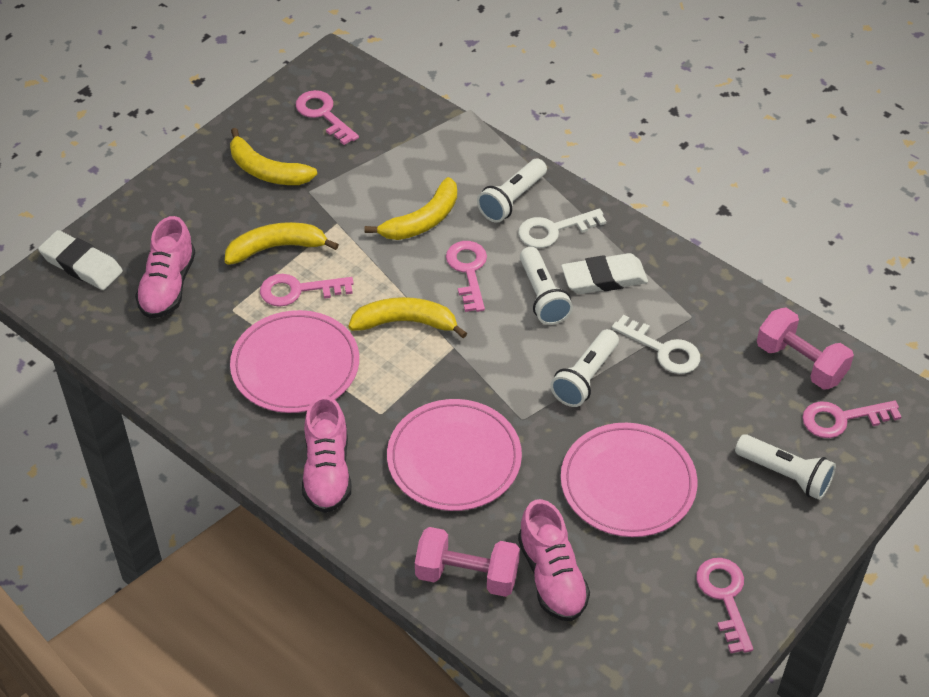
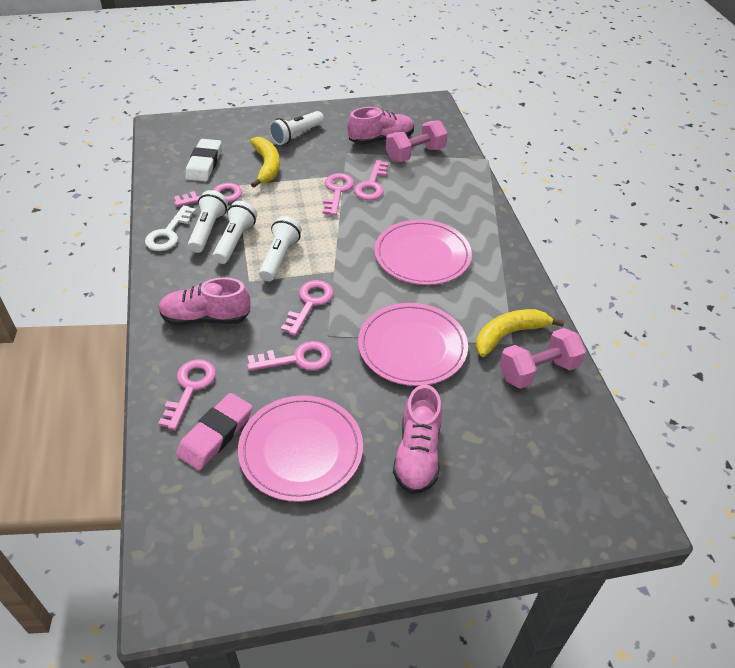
pink eraser: 0 -> 1
pink key: 5 -> 6
white eraser: 2 -> 1
white key: 2 -> 1
yellow banana: 4 -> 2

